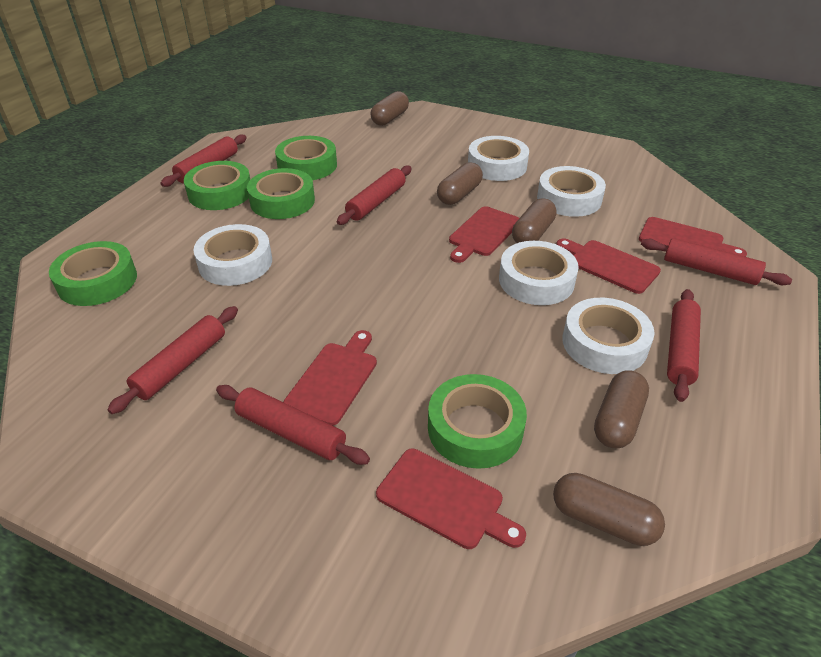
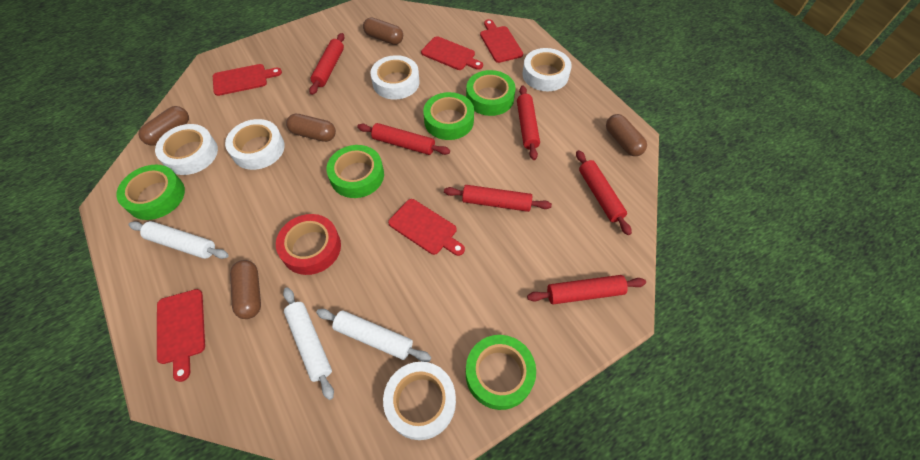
red tape: 0 -> 1
white rolling pin: 0 -> 3

